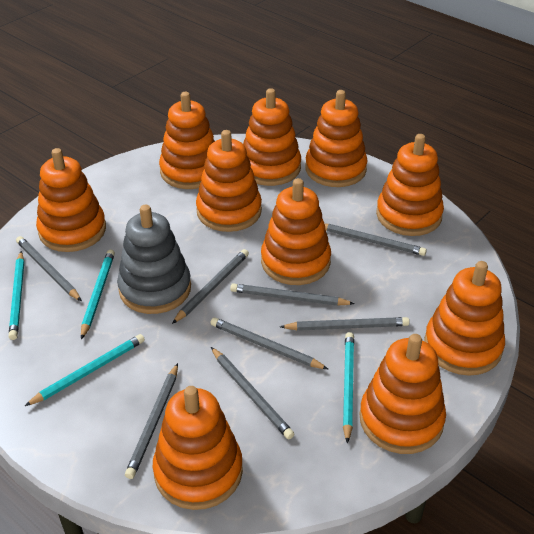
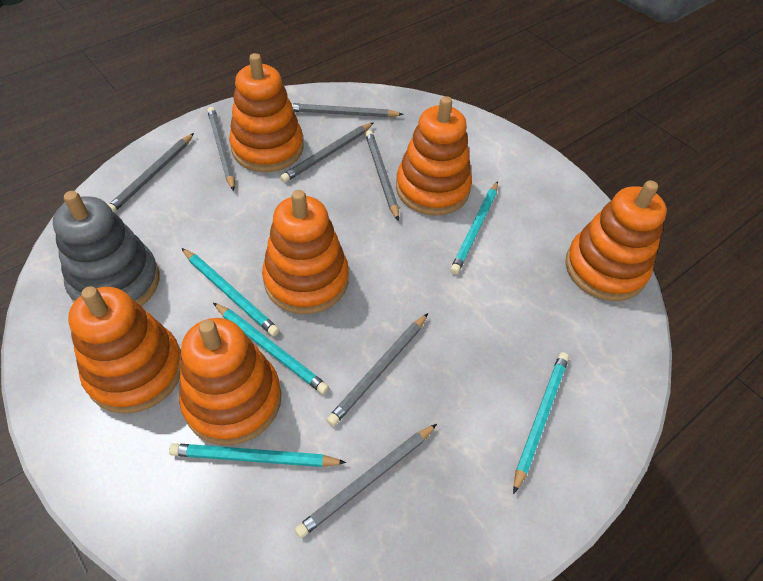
grey pencil: 8 -> 7
orange stacking toy: 10 -> 6
turquoise pencil: 4 -> 5

